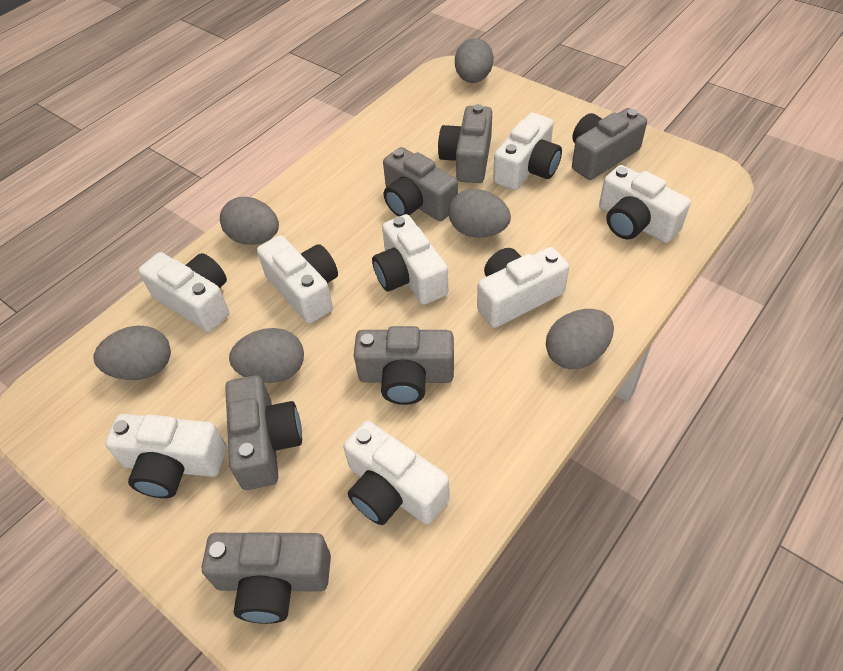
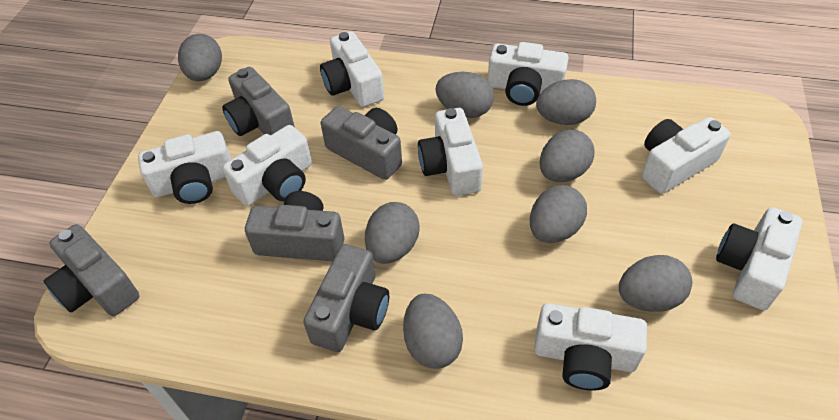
grey camera: 6 -> 5
grey egg: 6 -> 8

